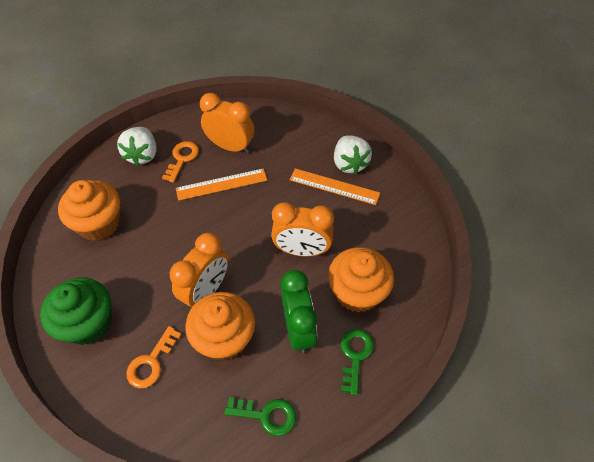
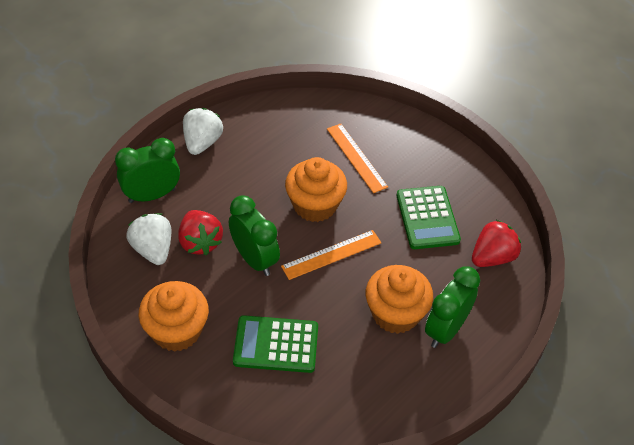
green calculator: 0 -> 2
green clock: 1 -> 3
green cupcake: 1 -> 0
green key: 2 -> 0
orange clock: 3 -> 0
orange key: 2 -> 0
red strawberry: 0 -> 2

